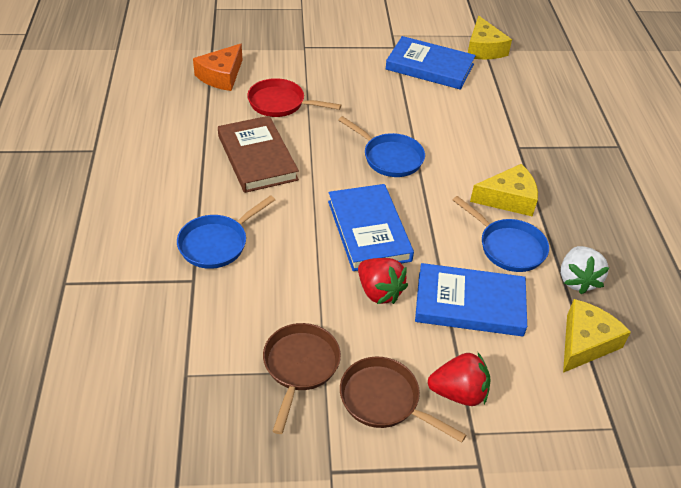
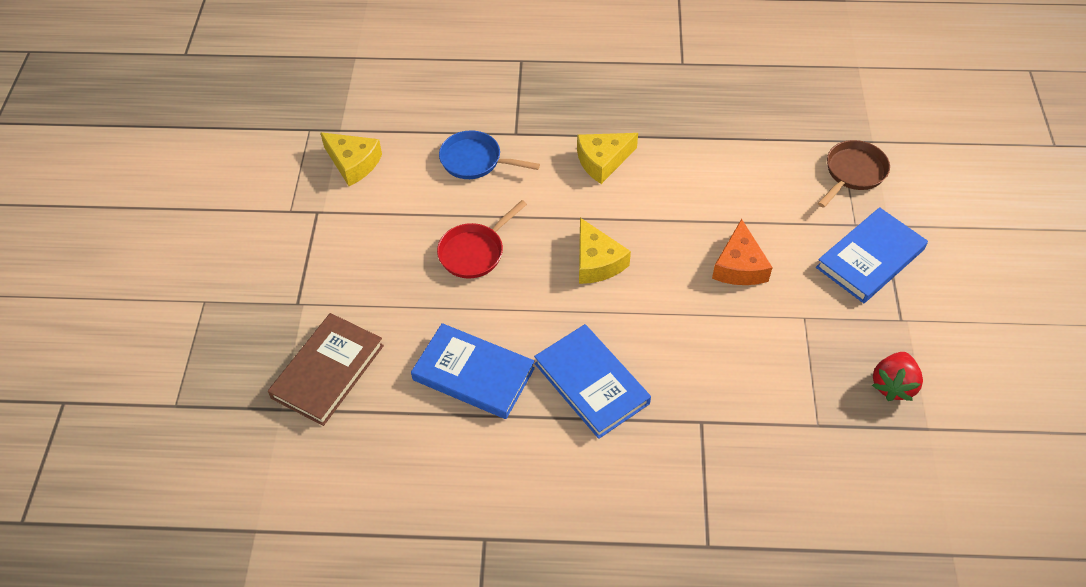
blue pan: 3 -> 1
brown pan: 2 -> 1
red strawberry: 2 -> 1
white strawberry: 1 -> 0

